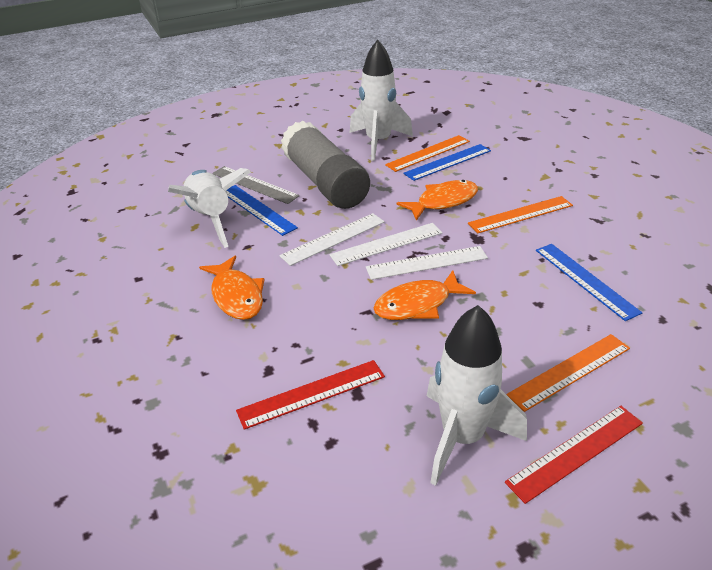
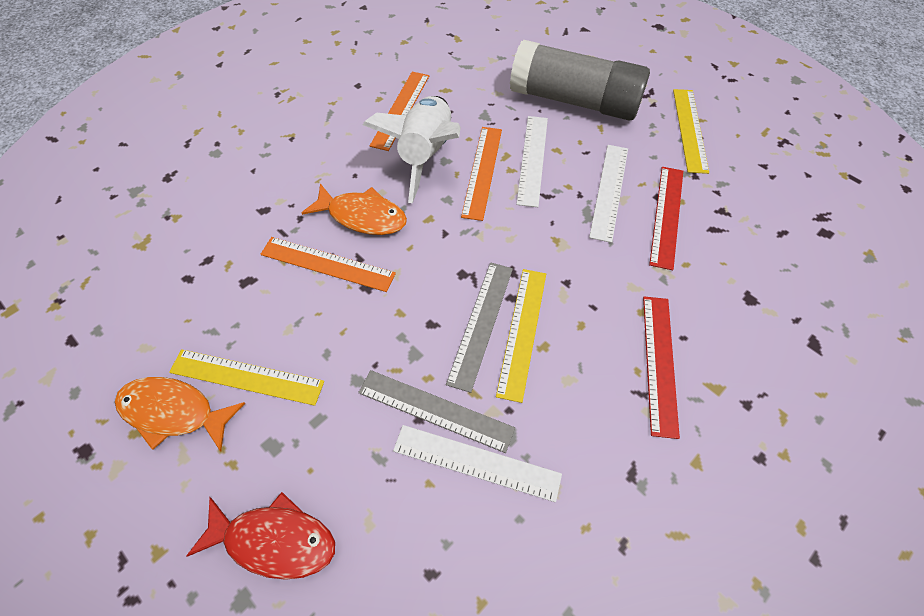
blue ruler: 3 -> 0
grey ruler: 1 -> 2
orange fish: 3 -> 2
red fish: 0 -> 1
white rocket: 3 -> 1
yellow ruler: 0 -> 3

